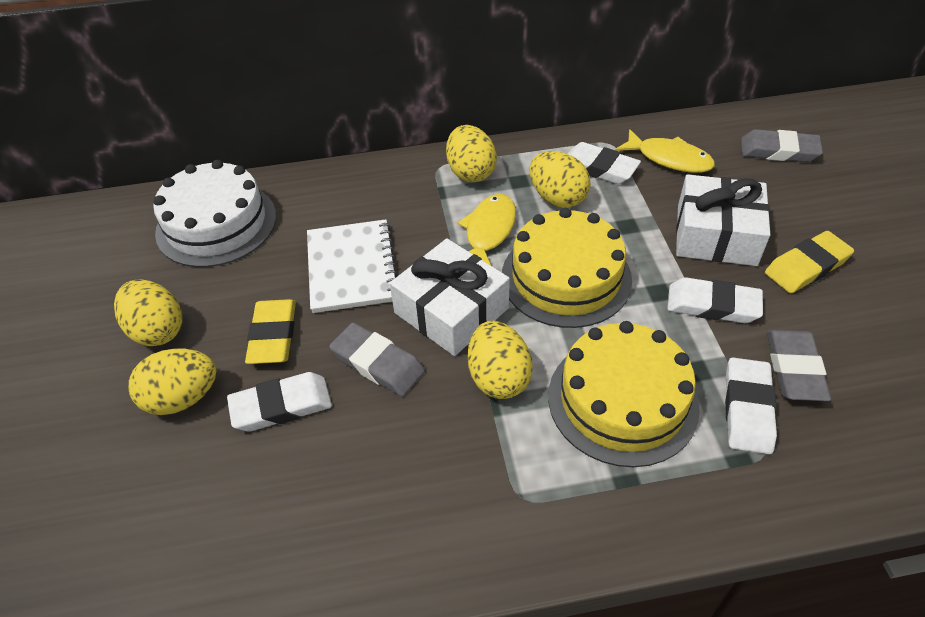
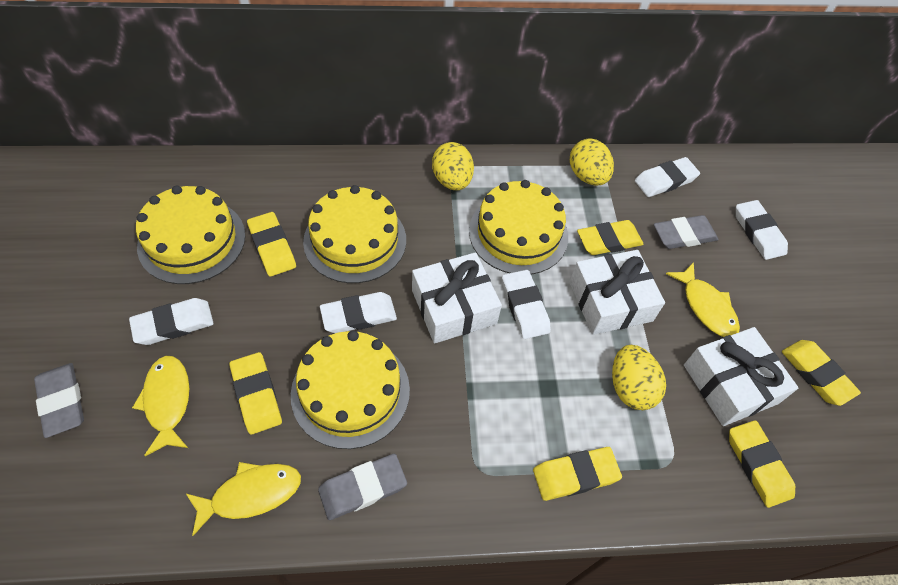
white cake: 1 -> 0
white eraser: 4 -> 5
white gift: 2 -> 3
white notebook: 1 -> 0
yellow cake: 2 -> 4
yellow egg: 5 -> 3
yellow eraser: 2 -> 6
yellow fish: 2 -> 3

